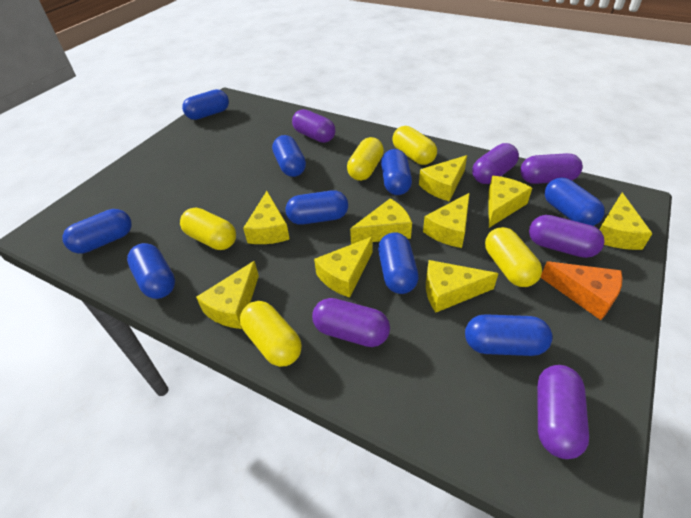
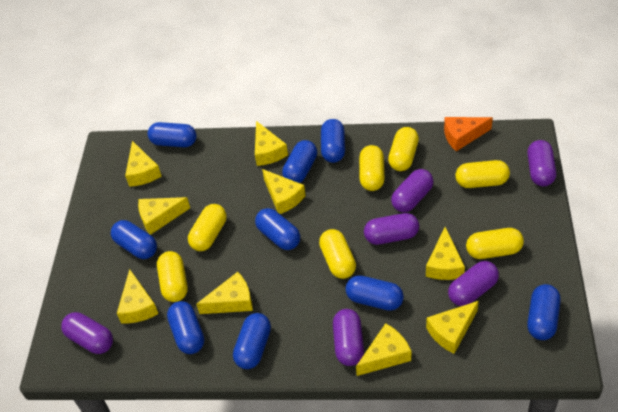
yellow capsule: 5 -> 7

